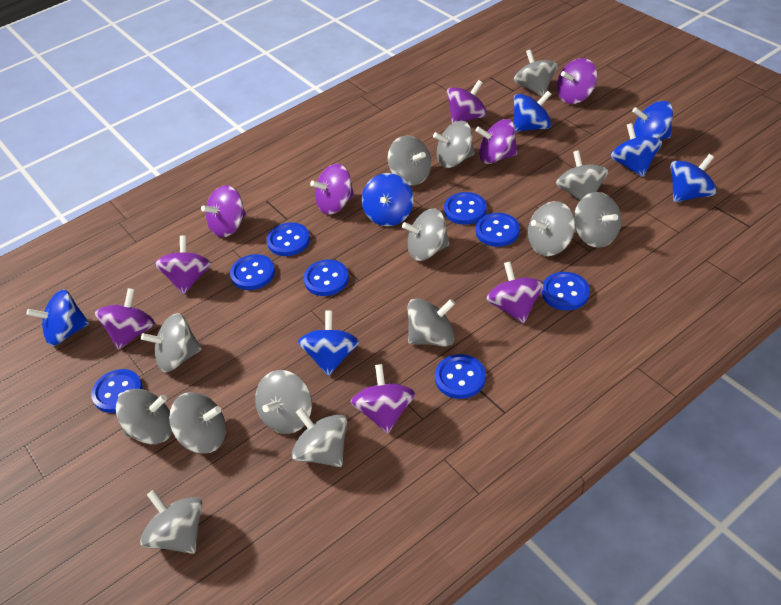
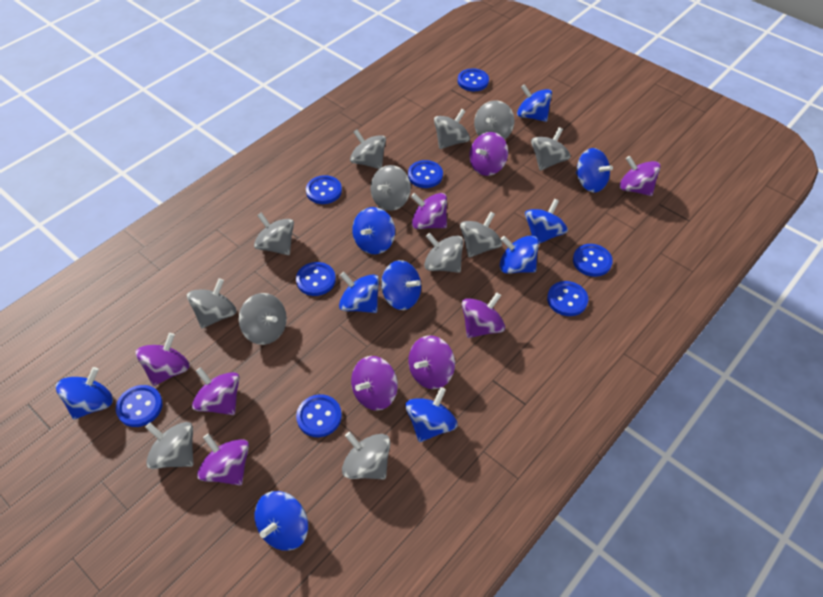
blue spinning top: 7 -> 10
grey spinning top: 14 -> 12

